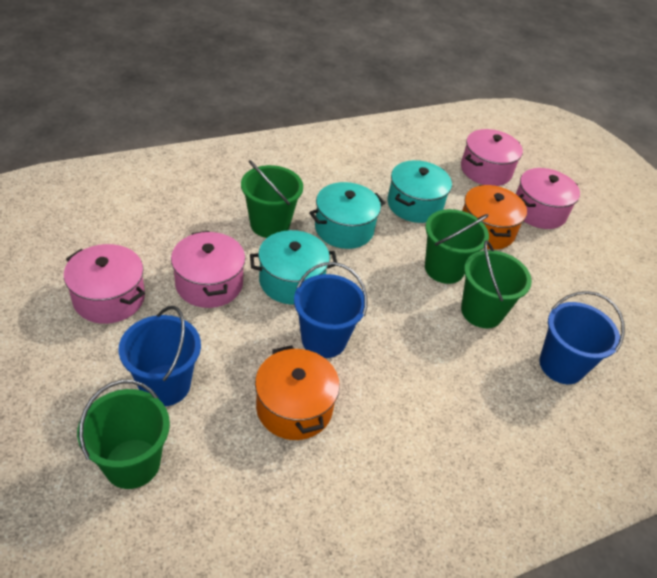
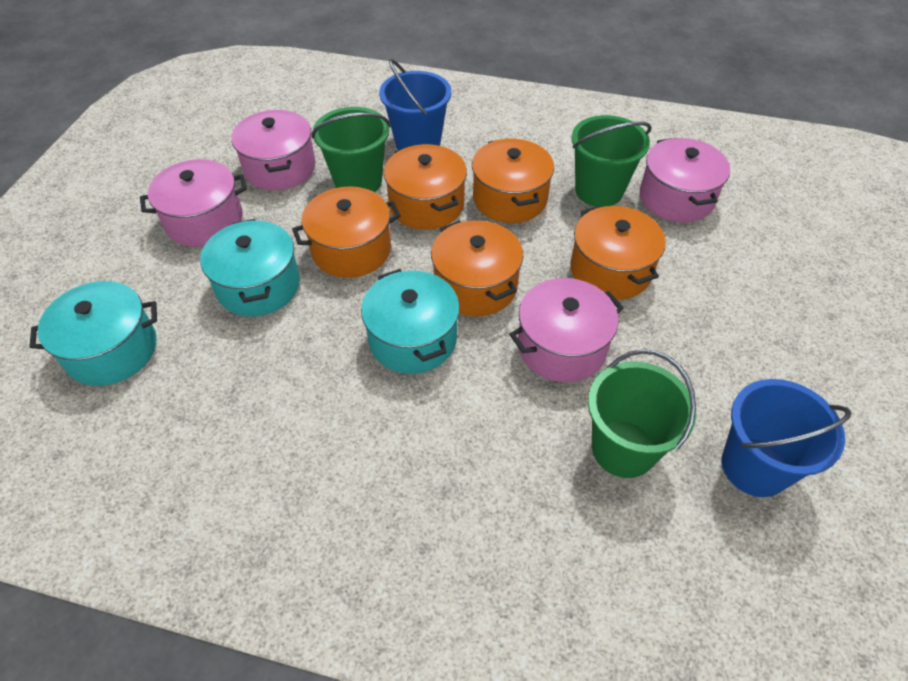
blue bucket: 3 -> 2
green bucket: 4 -> 3
orange pot: 2 -> 5

